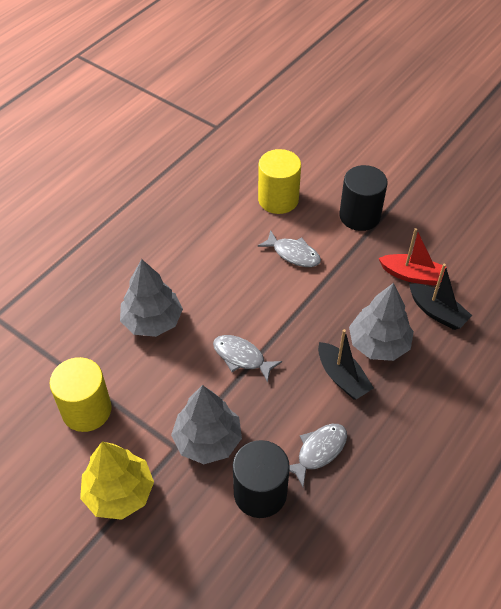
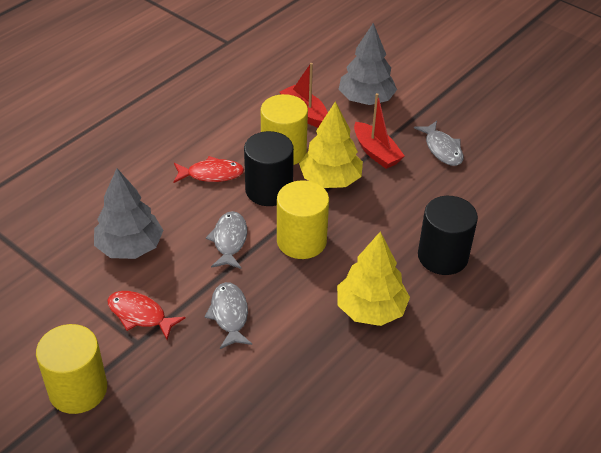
black boat: 2 -> 0
grey tree: 3 -> 2
red boat: 1 -> 2
red fish: 0 -> 2
yellow cylinder: 2 -> 3
yellow tree: 1 -> 2

